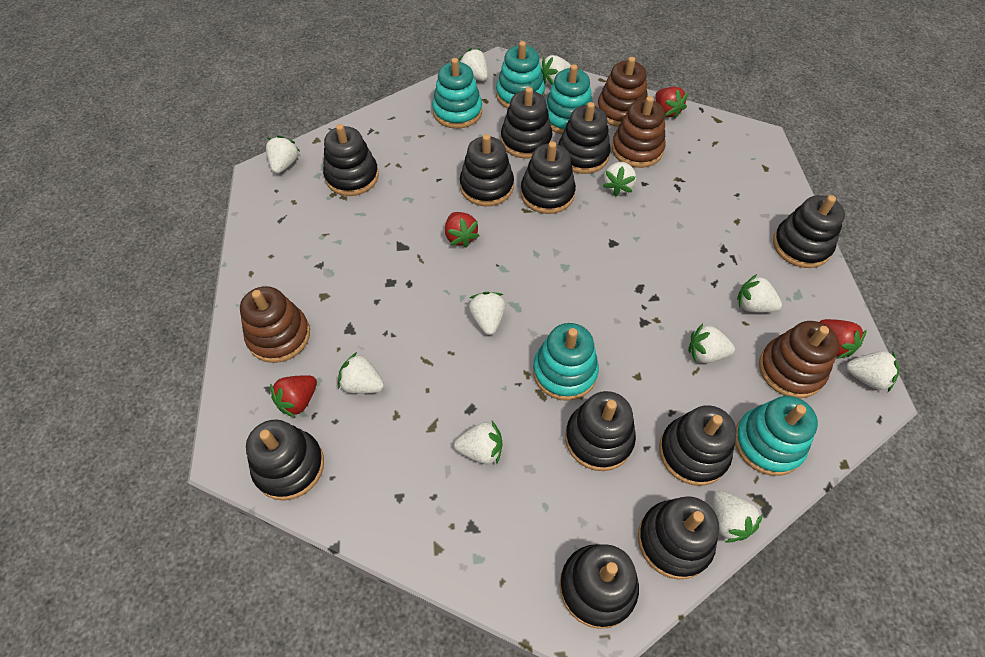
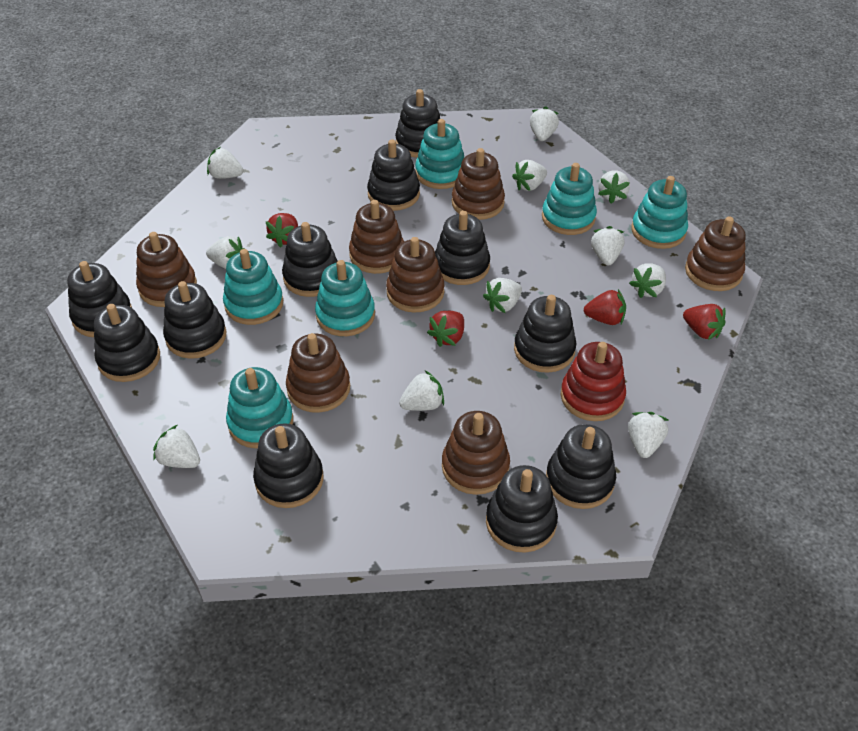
brown stacking toy: 4 -> 7
red stacking toy: 0 -> 1
turquoise stacking toy: 5 -> 6

